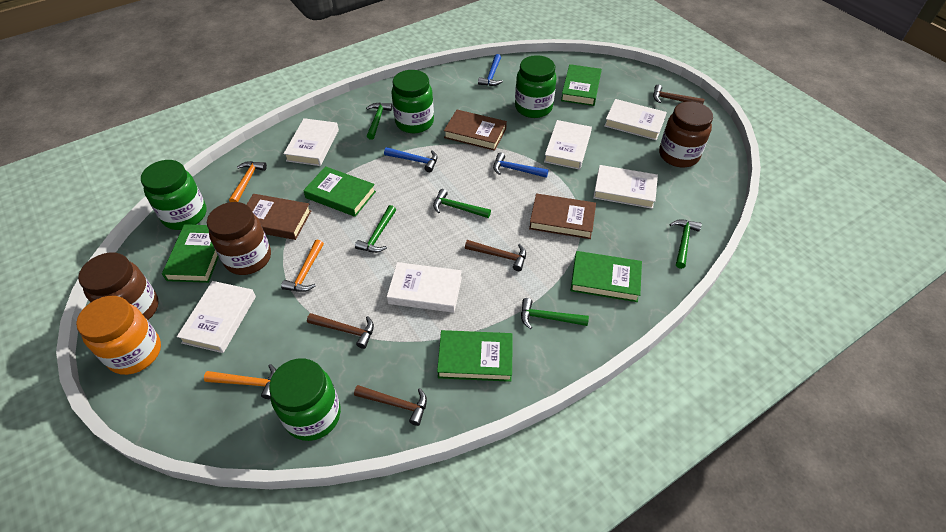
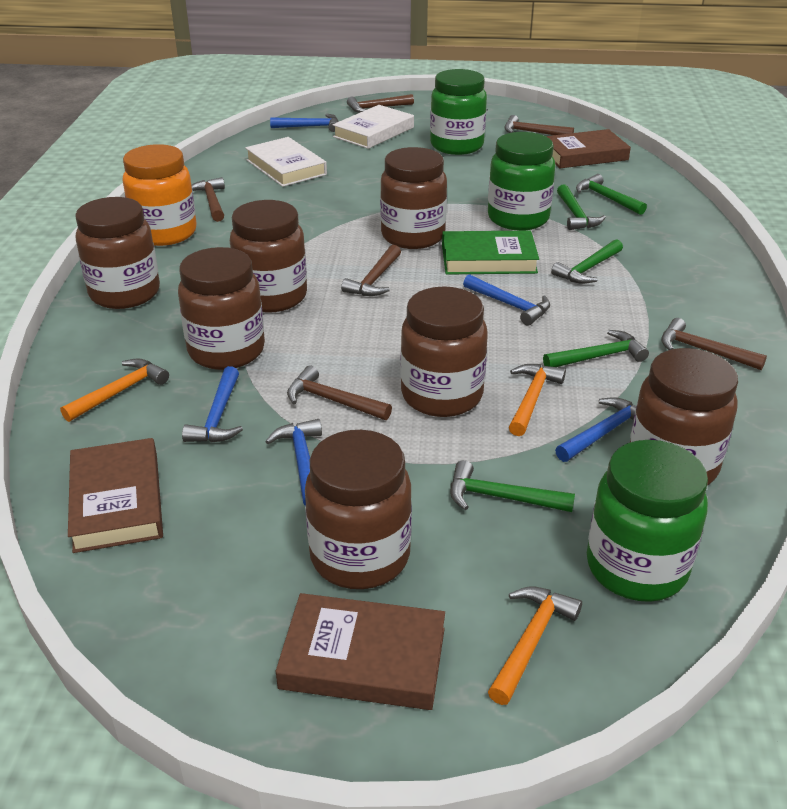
blue hammer: 3 -> 5
brown hammer: 4 -> 6
brown jar: 3 -> 7
green book: 5 -> 1
green jar: 4 -> 3
white book: 6 -> 2

